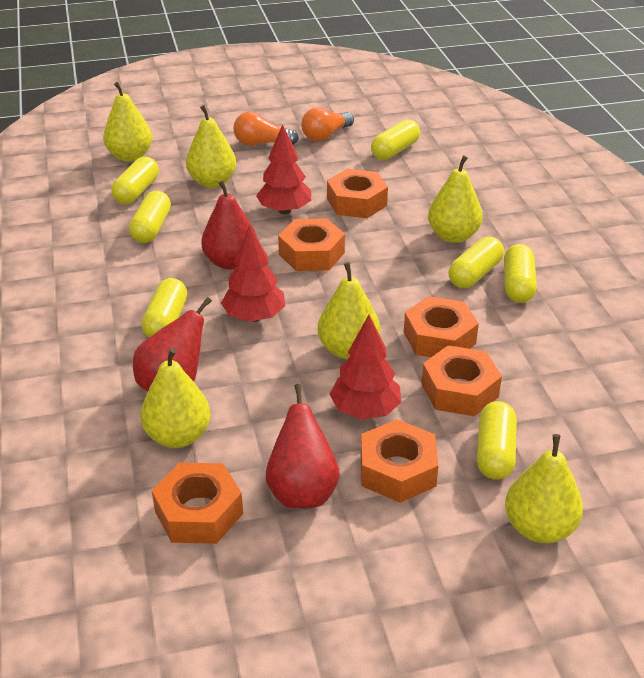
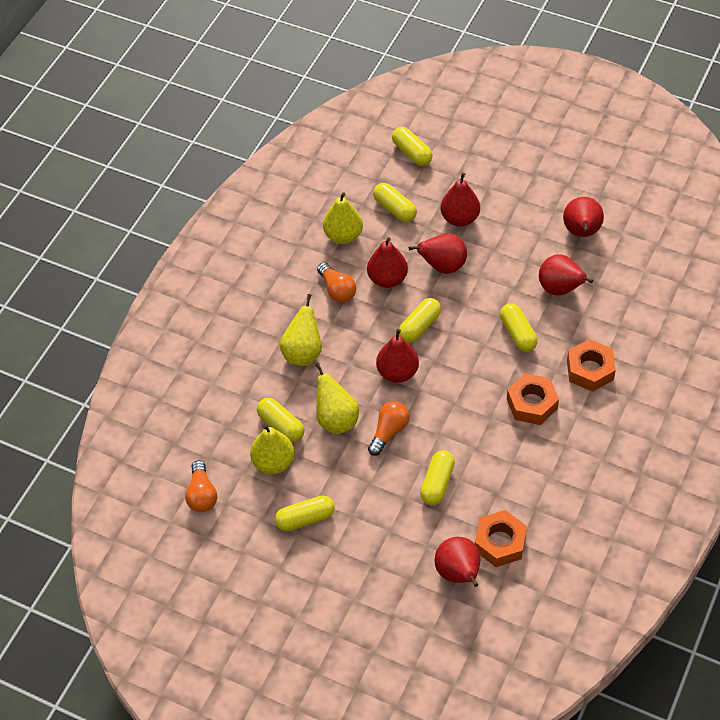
orange light bulb: 2 -> 3
orange nut: 6 -> 3
red pear: 3 -> 7
red tree: 3 -> 0
yellow pear: 6 -> 4

